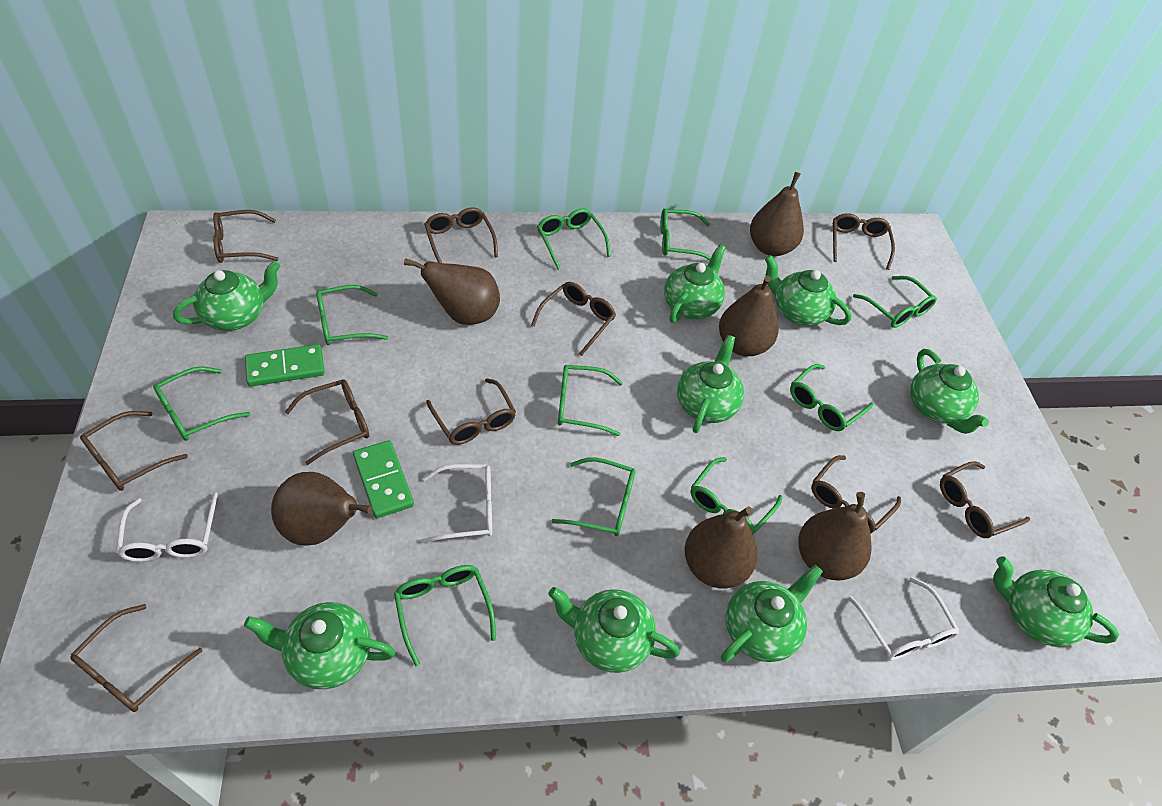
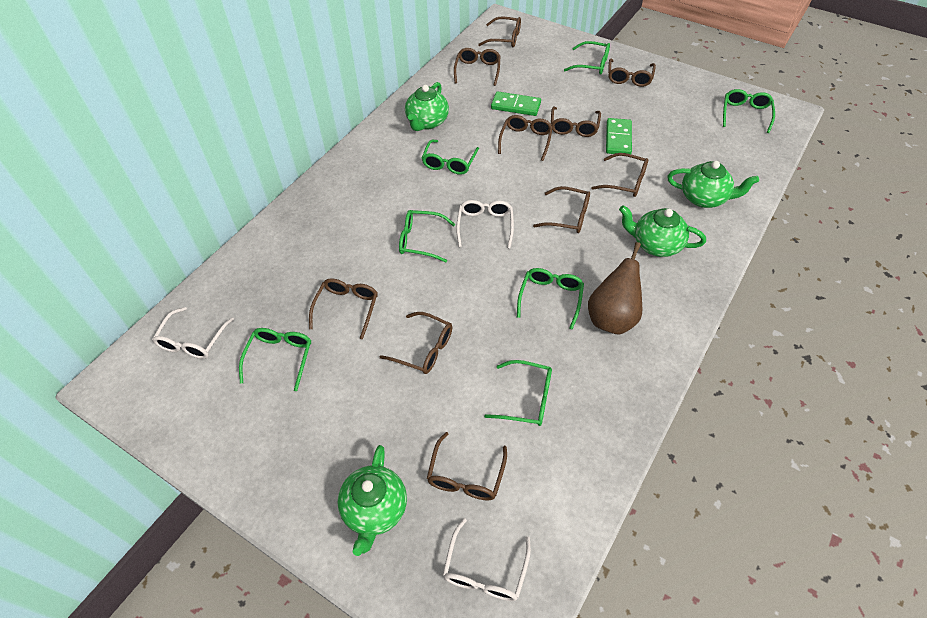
brown pear: 6 -> 1
green glasses: 10 -> 7
green teapot: 9 -> 4

